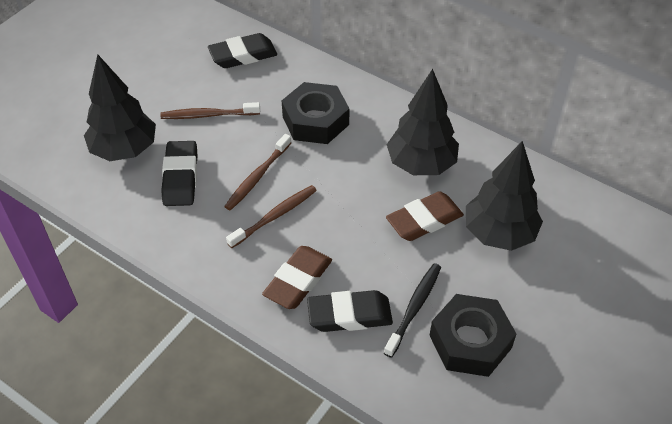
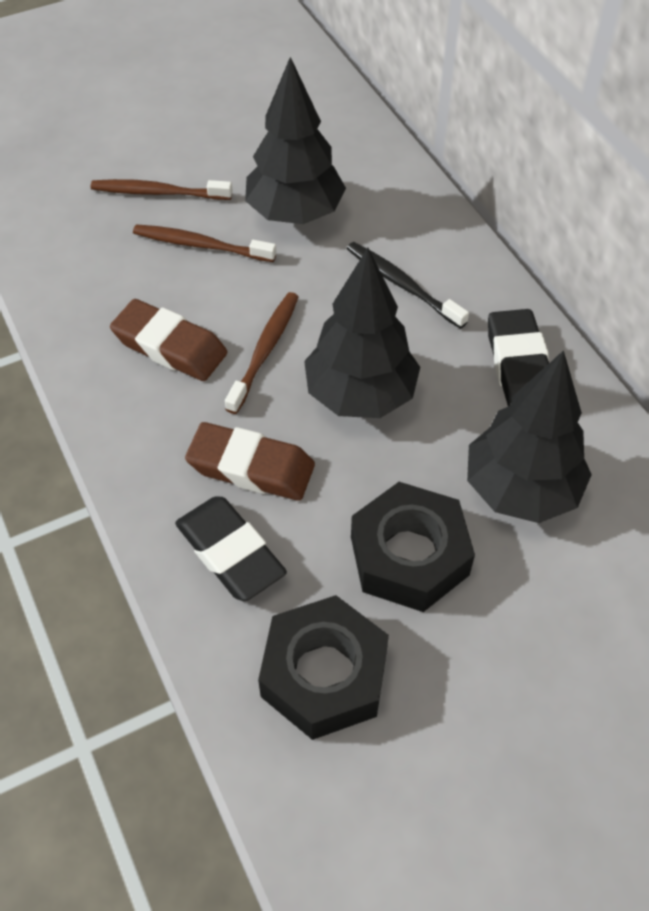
black eraser: 3 -> 2

